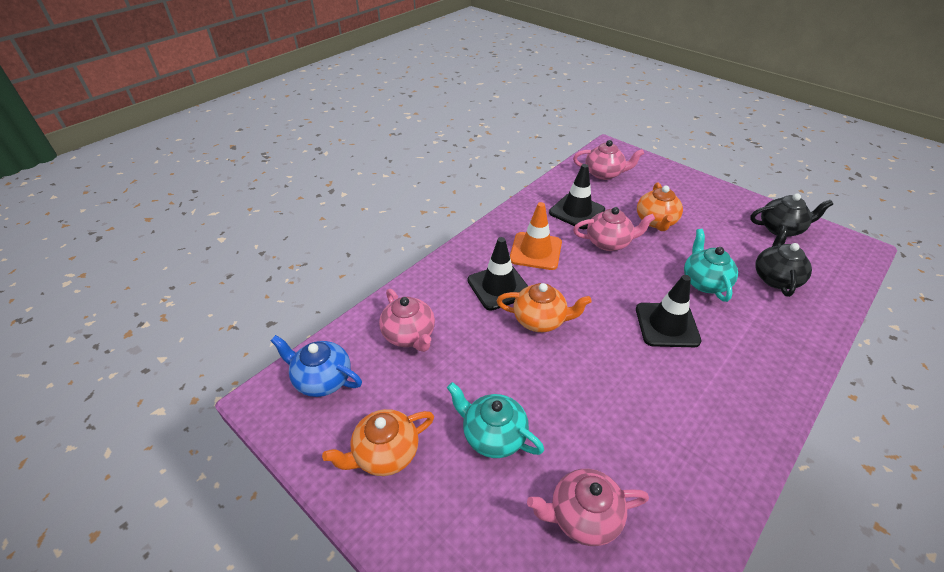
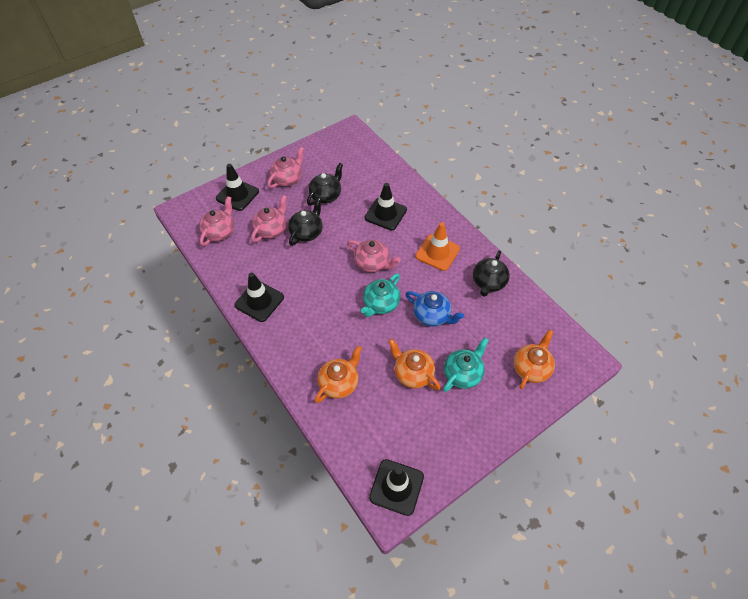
black teapot: 2 -> 3
black traffic cone: 3 -> 4

